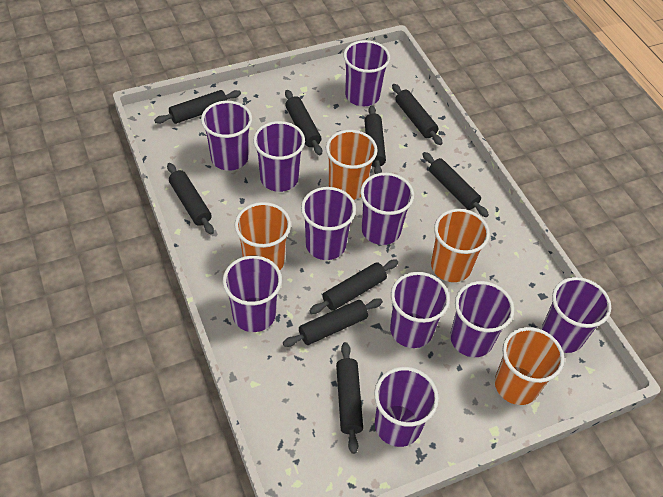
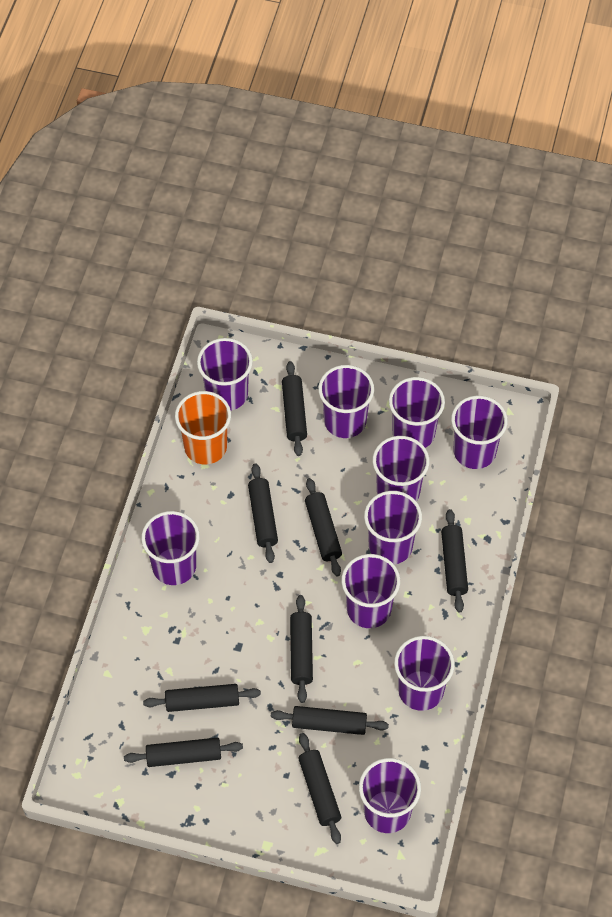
orange cup: 4 -> 1

